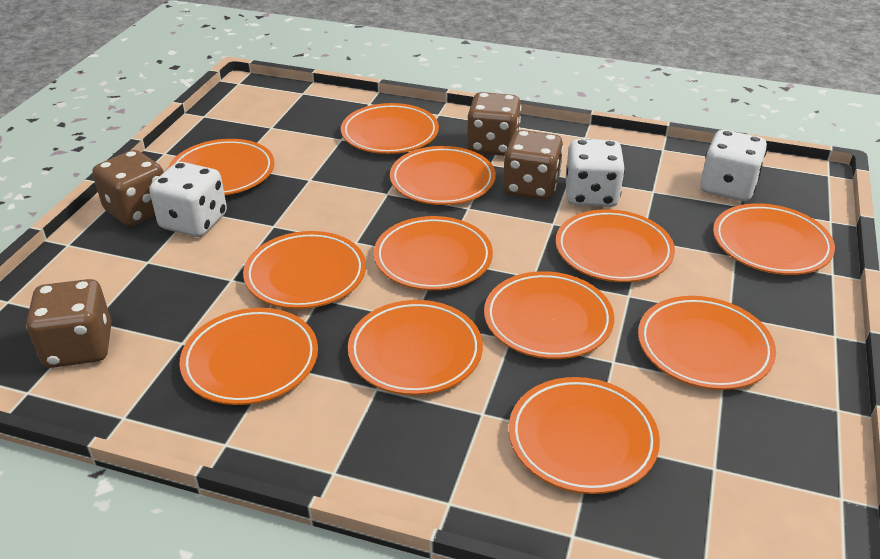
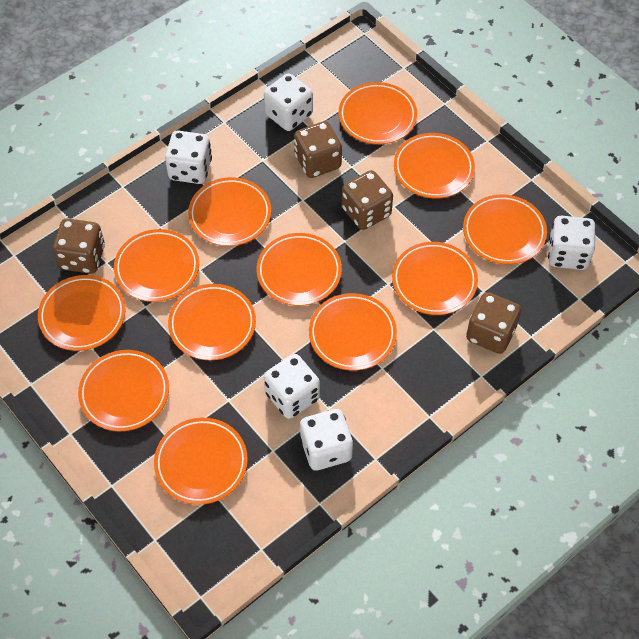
white dice: 3 -> 5

